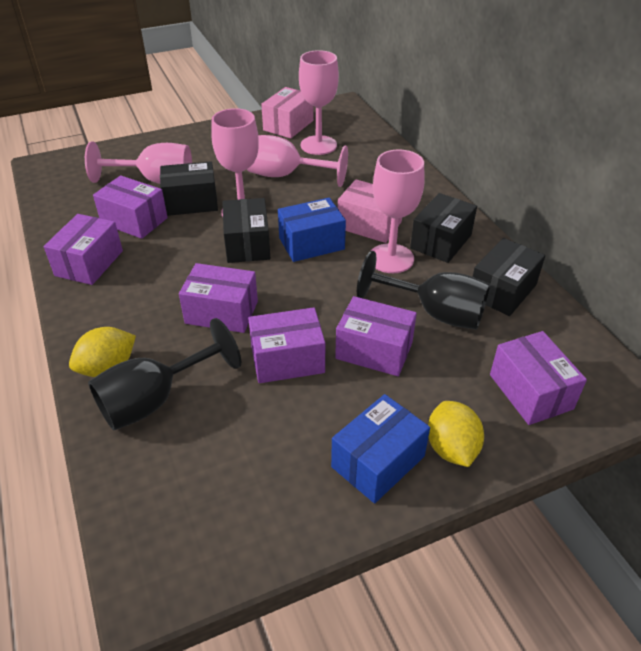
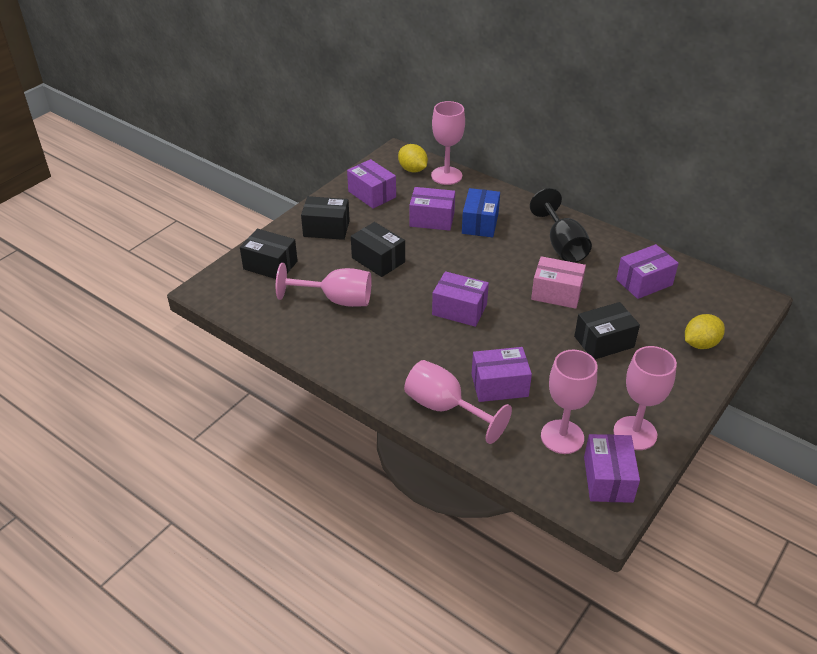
black goblet: 2 -> 1
blue box: 2 -> 1
pink box: 2 -> 1

